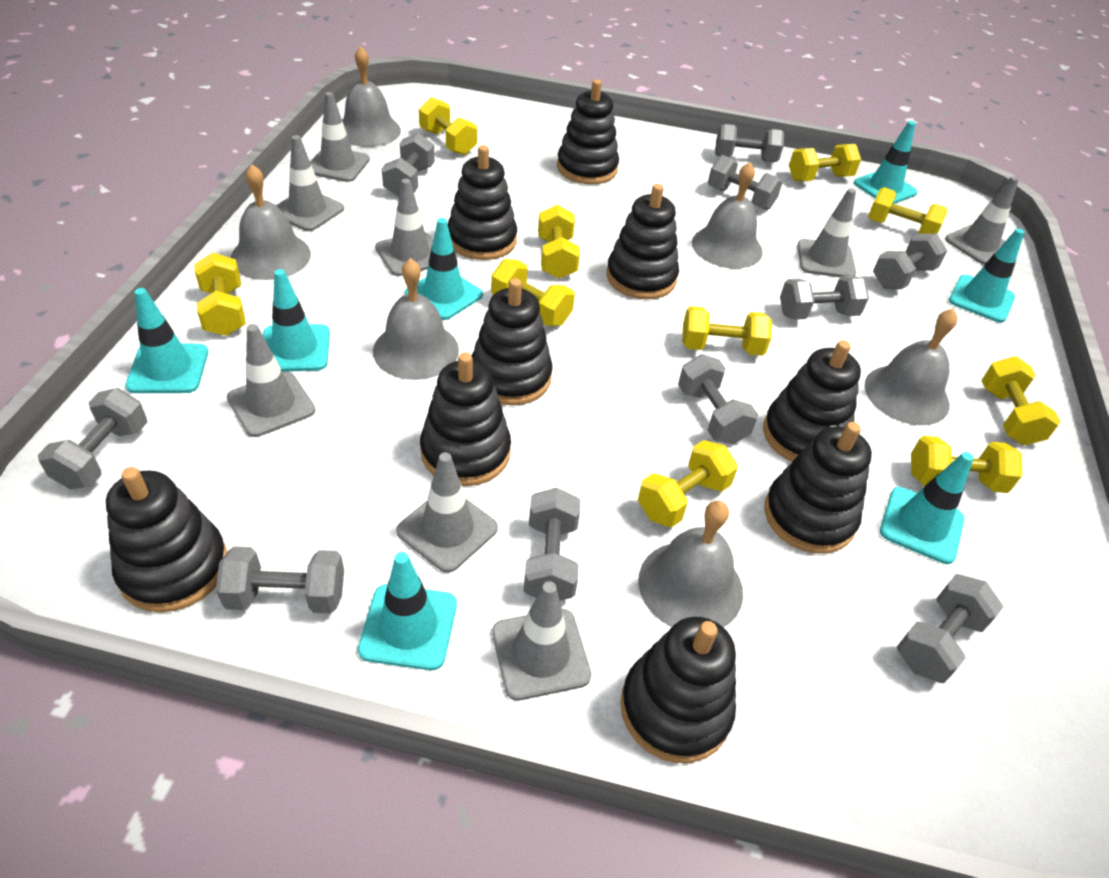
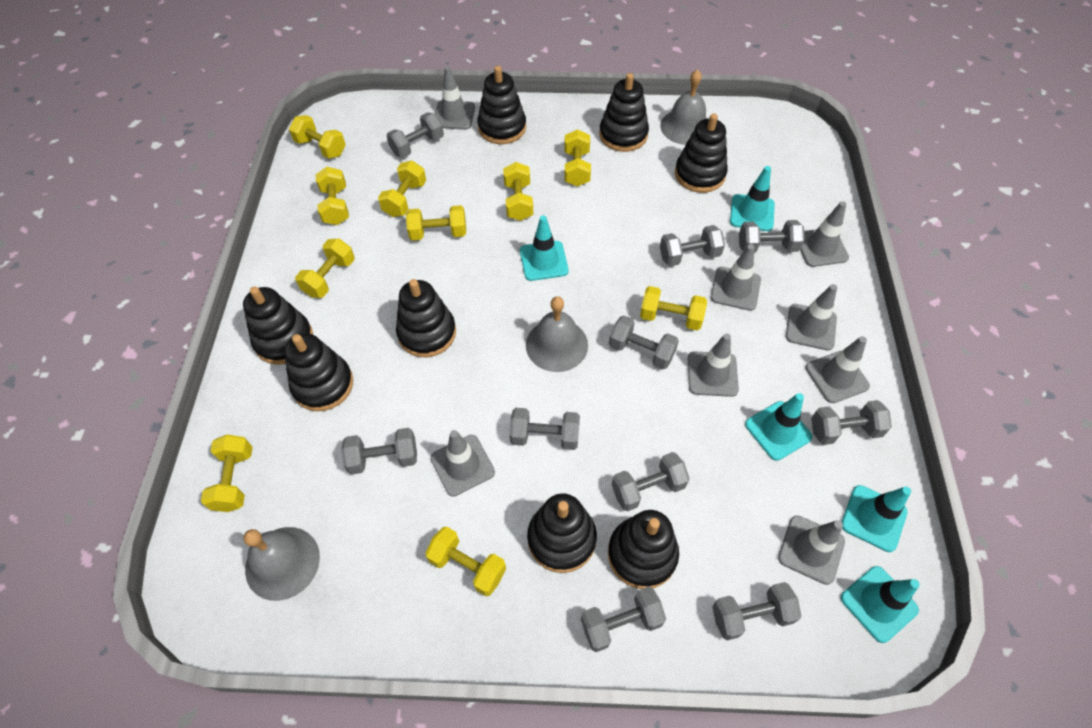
black stacking toy: 9 -> 8
grey bell: 6 -> 3
turquoise traffic cone: 7 -> 5

